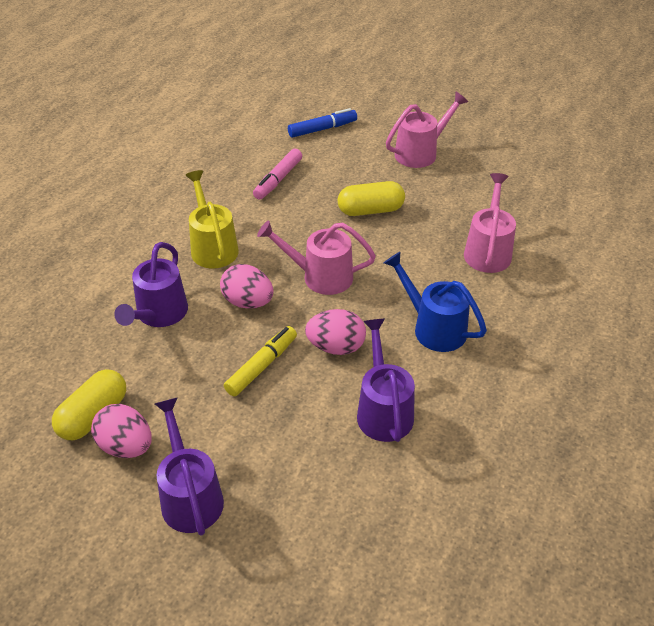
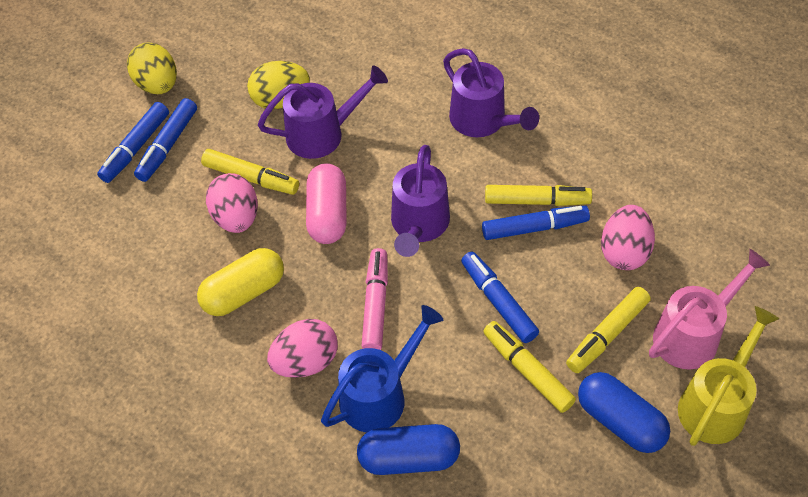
blue capsule: 0 -> 2
blue marker: 1 -> 4
pink capsule: 0 -> 1
pink watering can: 3 -> 1
yellow capsule: 2 -> 1
yellow egg: 0 -> 2
yellow marker: 1 -> 4

